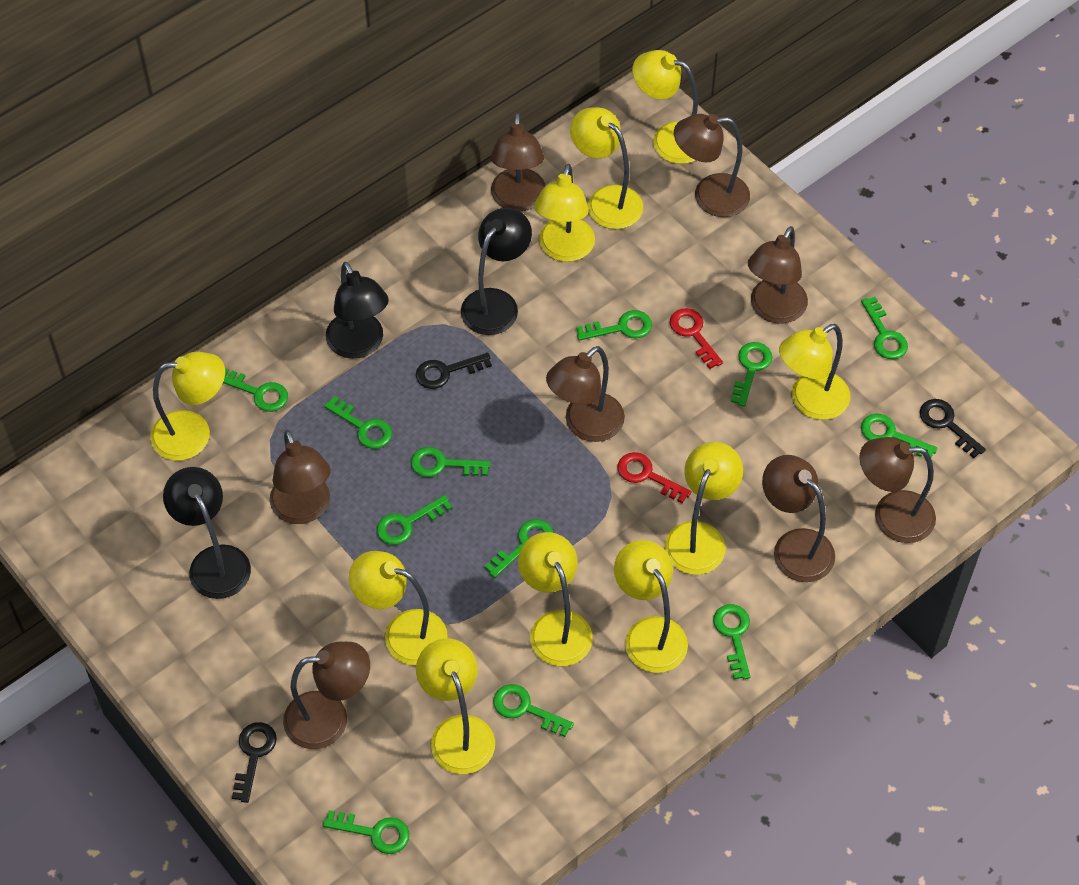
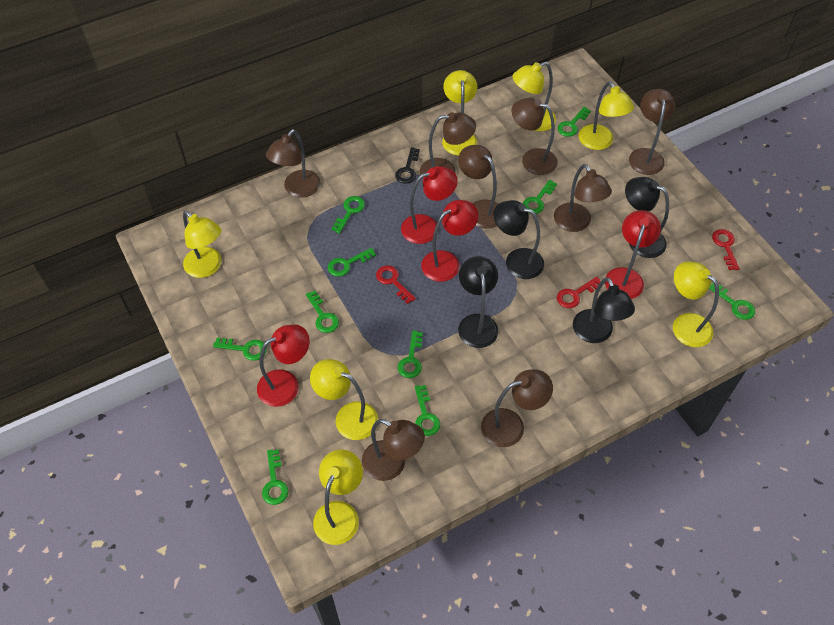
black key: 3 -> 1
black lamp: 3 -> 4
green key: 12 -> 10
red key: 2 -> 3
red lamp: 0 -> 4
yellow lamp: 10 -> 7

